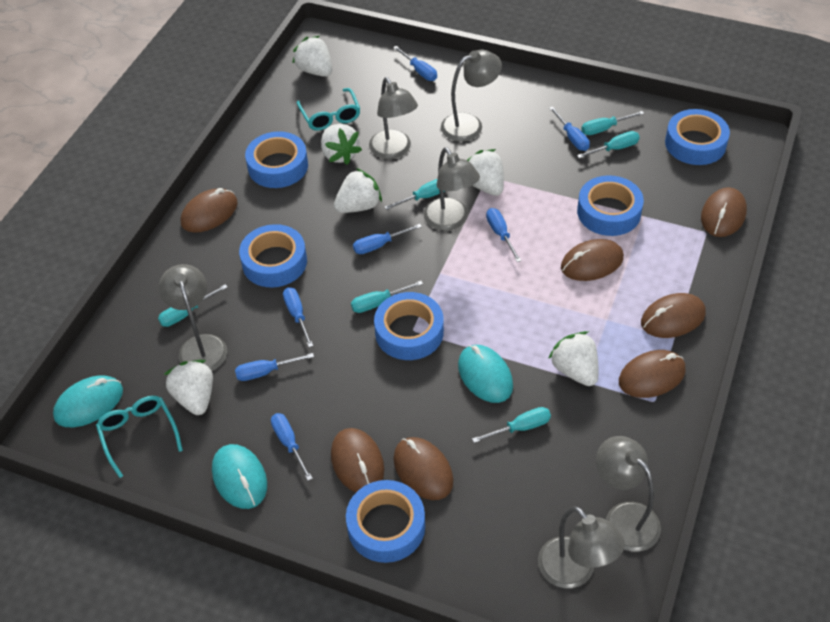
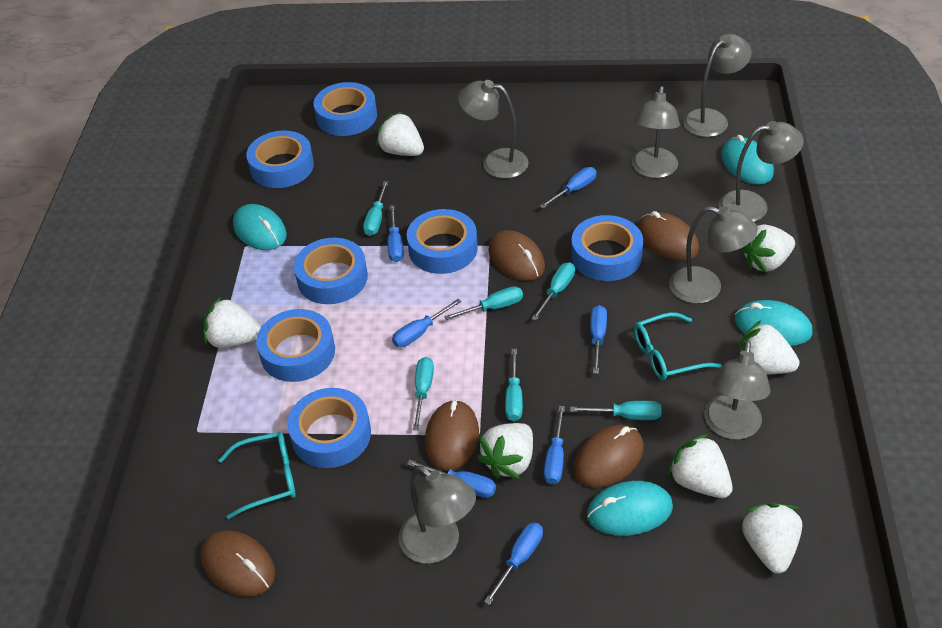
blue tape: 6 -> 7
brown mouse: 7 -> 5
grey lamp: 6 -> 7
turquoise mouse: 3 -> 4
white strawberry: 6 -> 7

